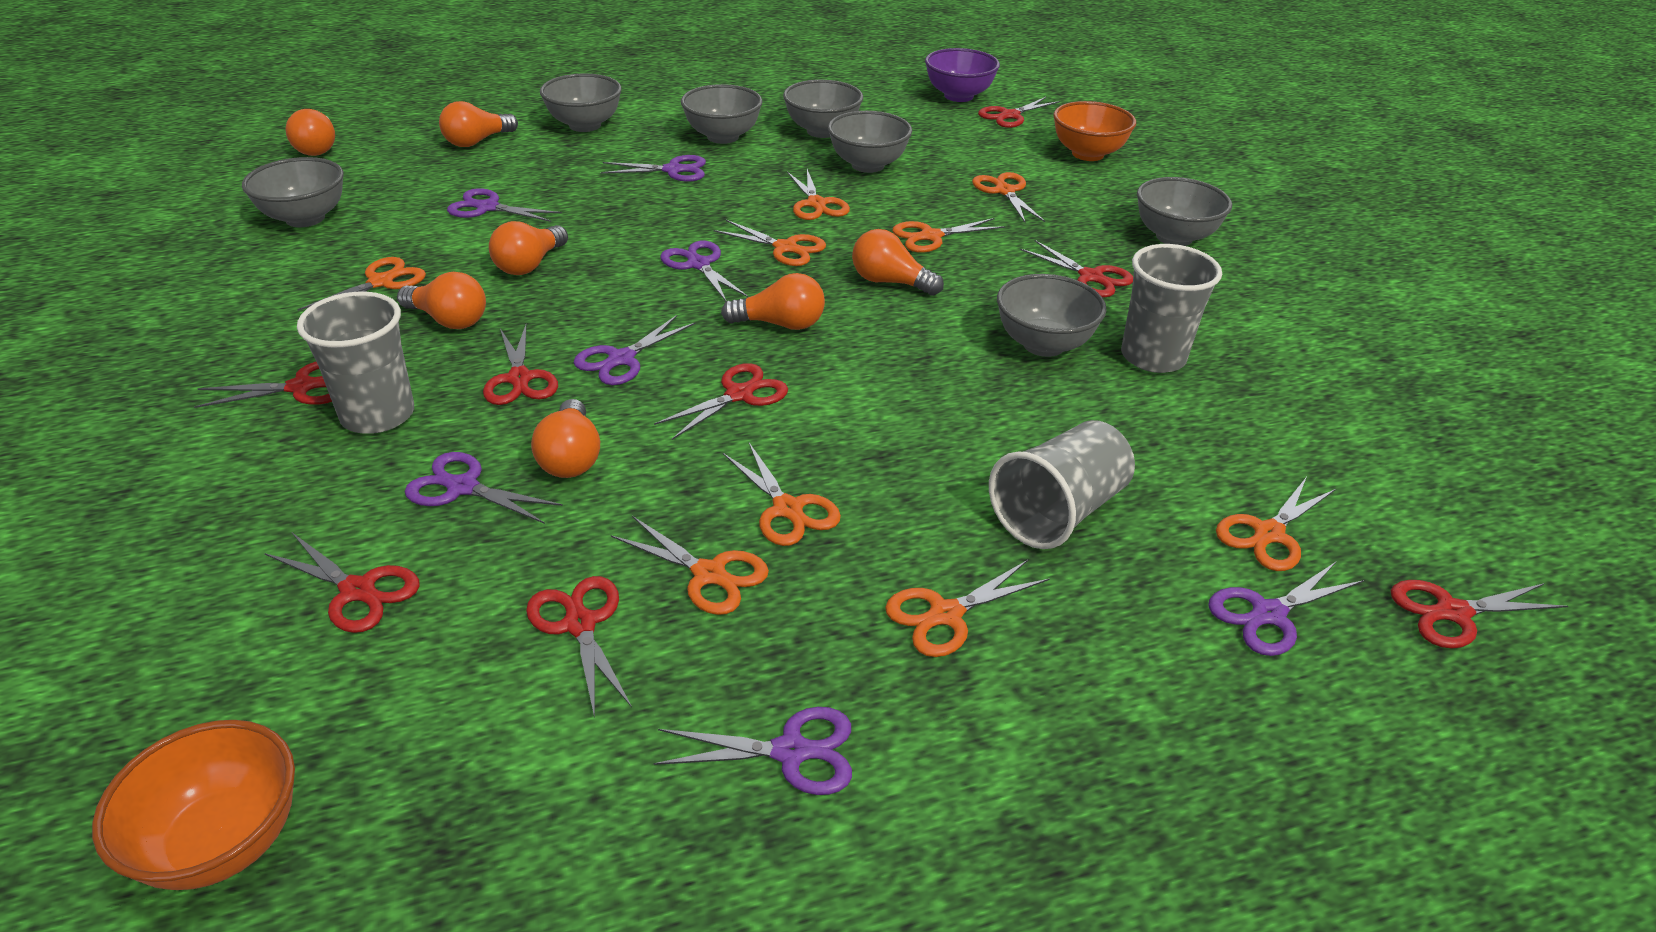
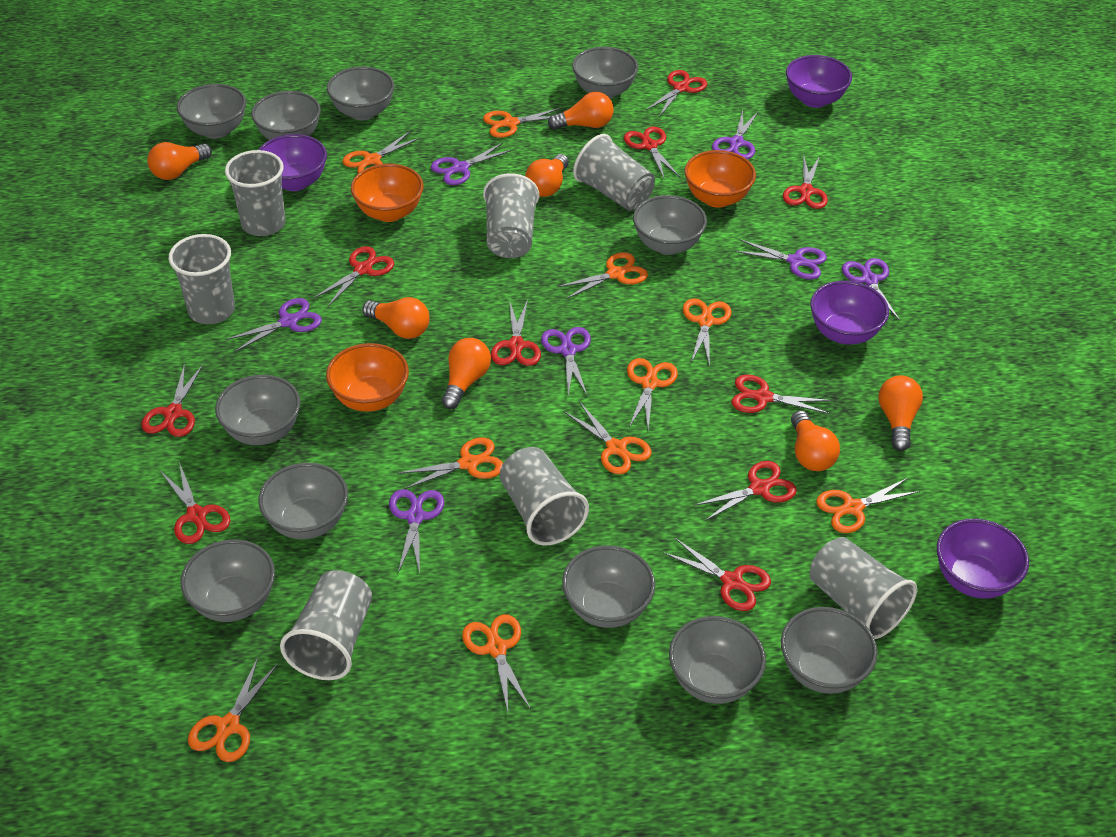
grey bowl: 7 -> 11
grey cup: 3 -> 7
orange bowl: 2 -> 3
orange scissors: 9 -> 10
purple bowl: 1 -> 4
red scissors: 8 -> 10

